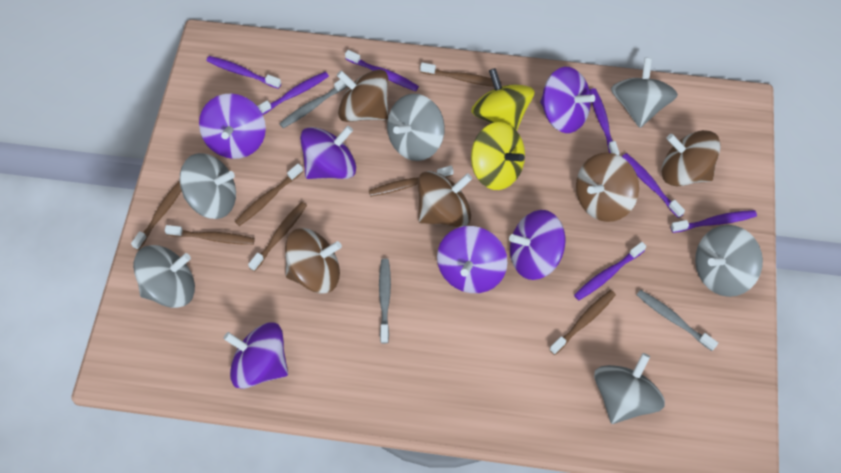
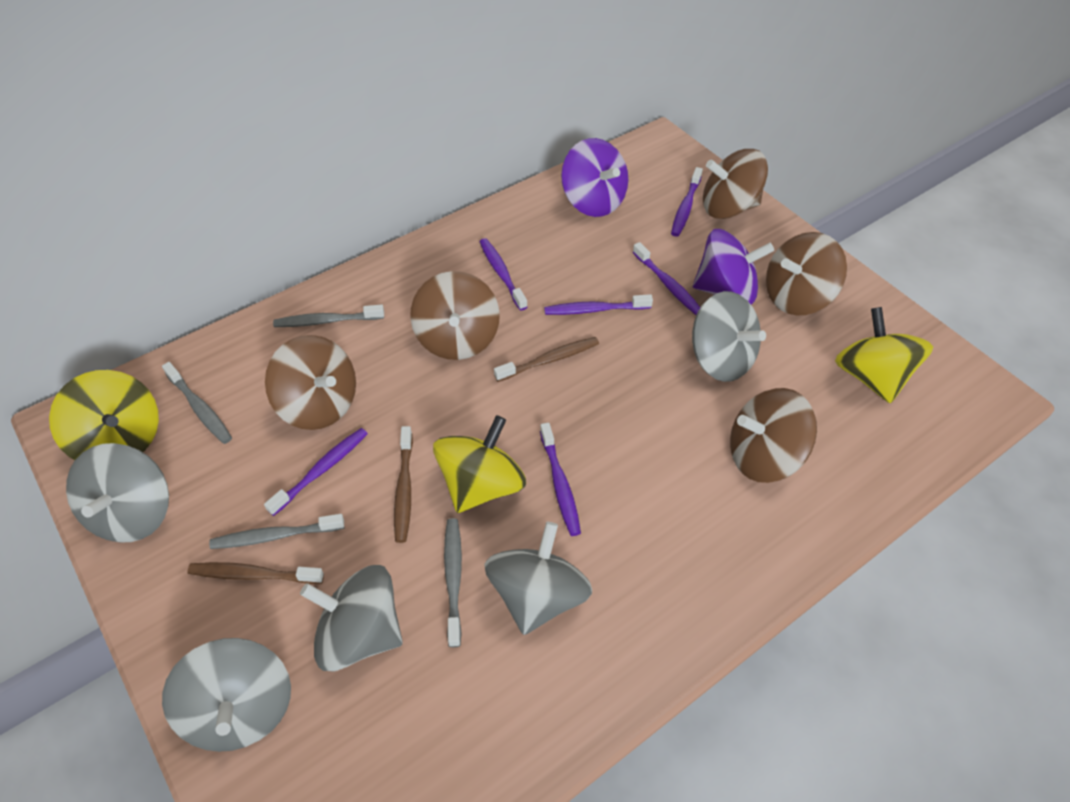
brown toothbrush: 7 -> 3
grey spinning top: 6 -> 5
grey toothbrush: 3 -> 4
purple spinning top: 6 -> 2
purple toothbrush: 7 -> 6
yellow spinning top: 2 -> 3

